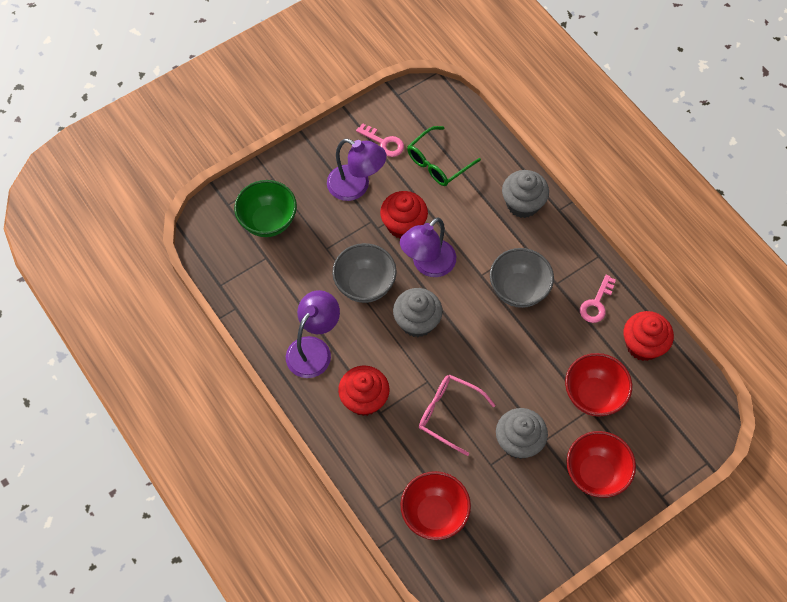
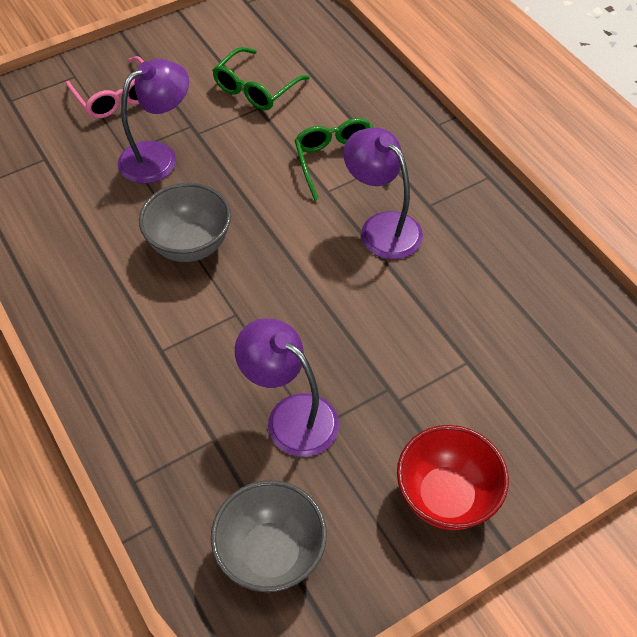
green bowl: 1 -> 0
green glasses: 1 -> 2
grey cupcake: 3 -> 0
pink key: 2 -> 0
red bowl: 3 -> 1
red cupcake: 3 -> 0

